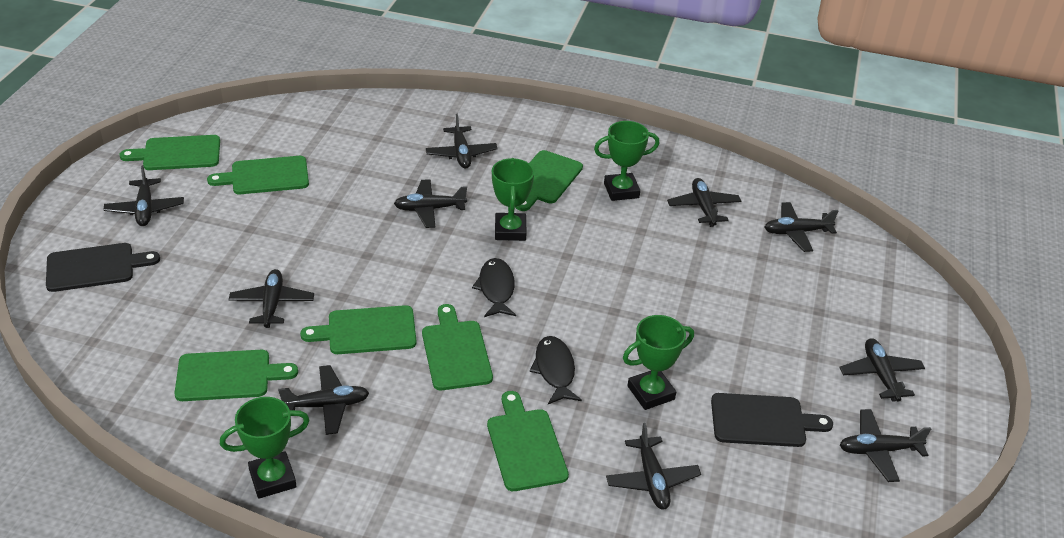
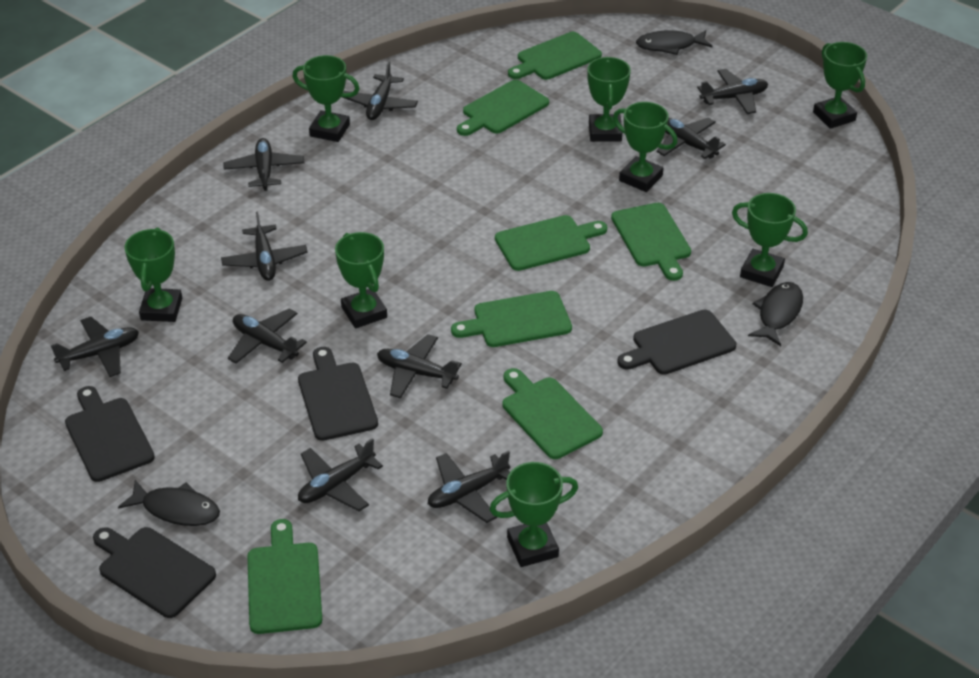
black cutting board: 2 -> 4
black fish: 2 -> 3
green trophy: 4 -> 8

